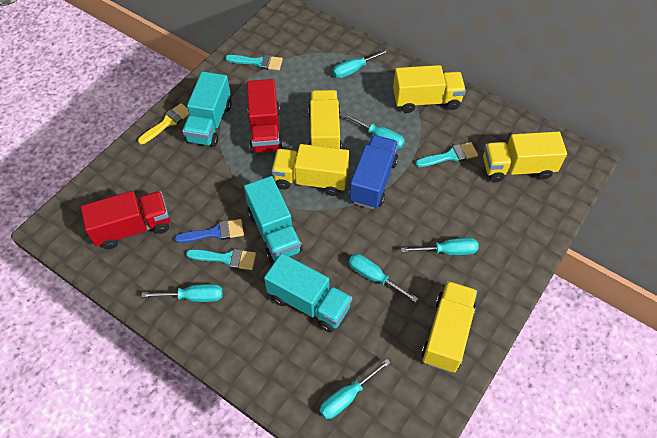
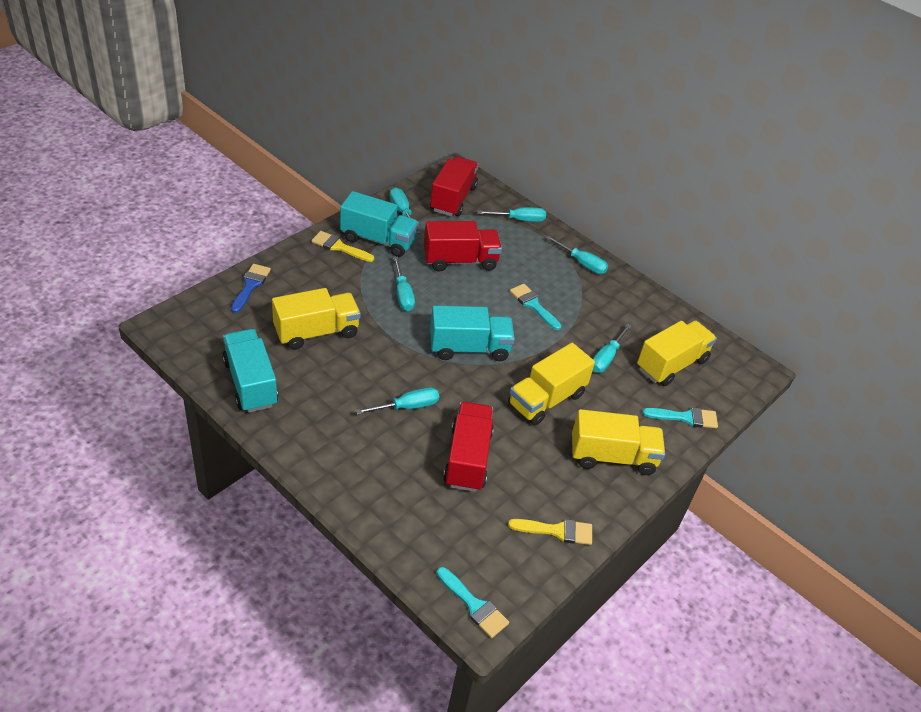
blue truck: 1 -> 0
red truck: 2 -> 3
yellow brush: 1 -> 2
yellow truck: 5 -> 4

